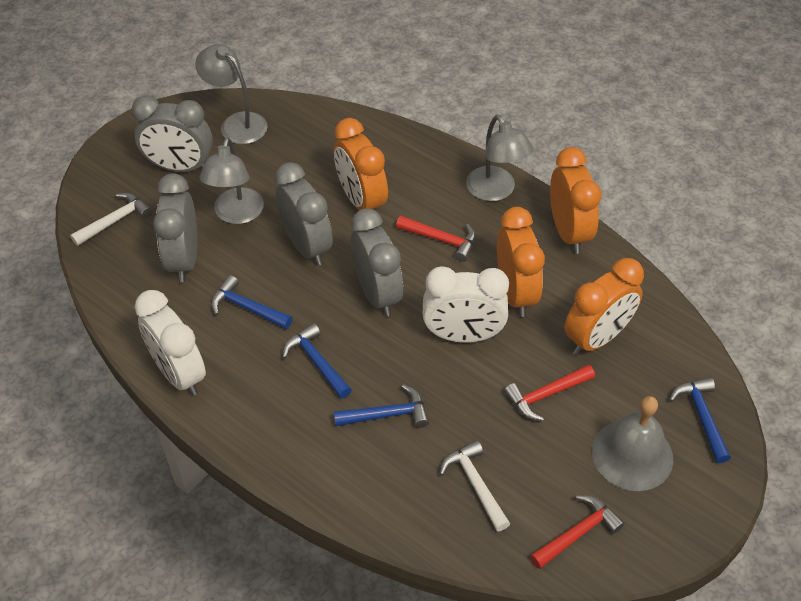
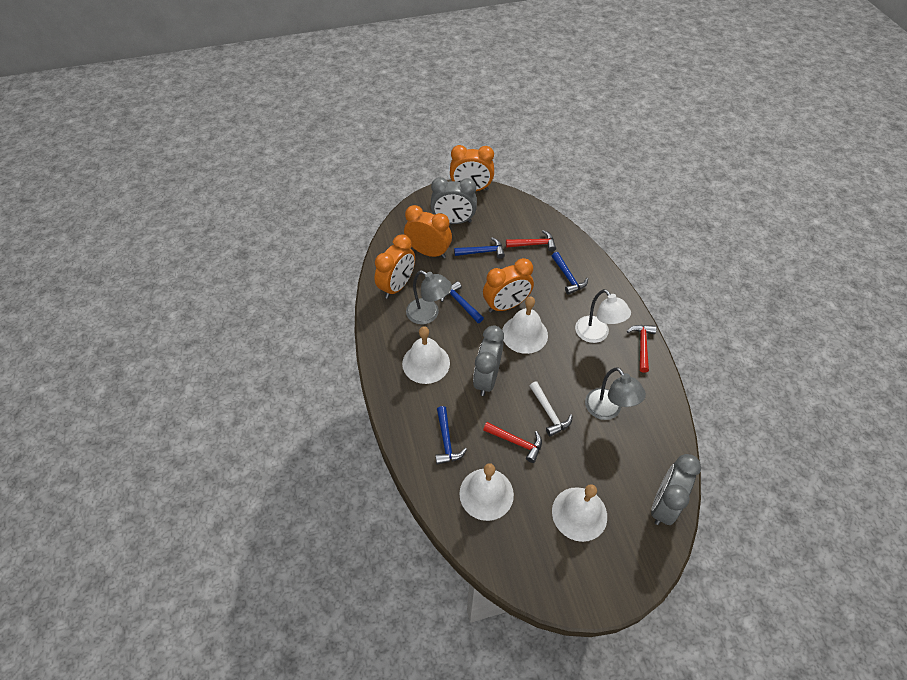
grey bell: 1 -> 0
grey clock: 4 -> 3
grey lamp: 3 -> 2
white bell: 0 -> 4
white clock: 2 -> 0
white hammer: 2 -> 1
white lamp: 0 -> 1

